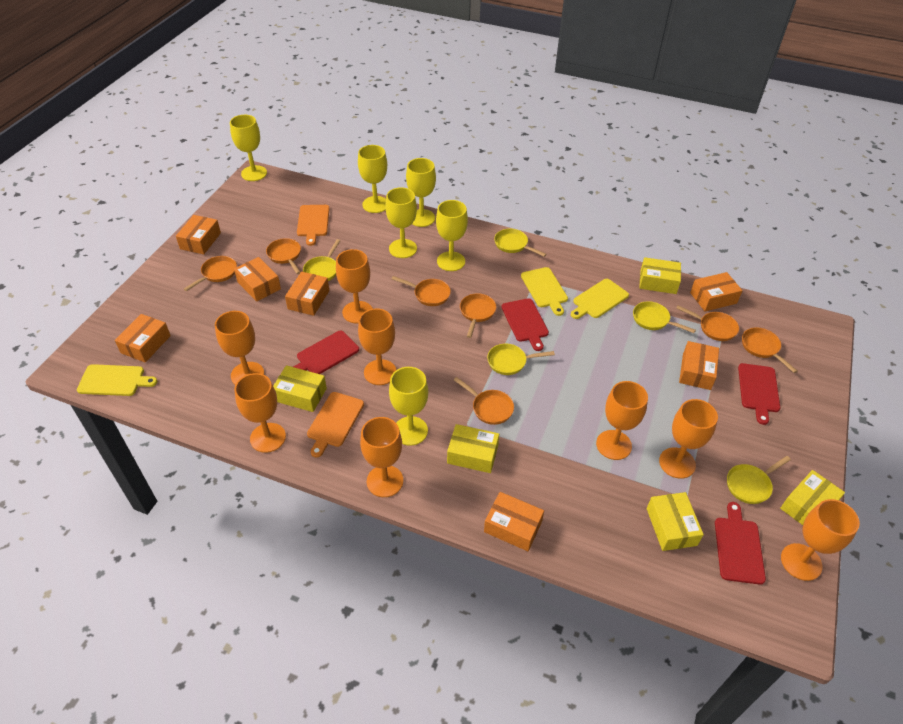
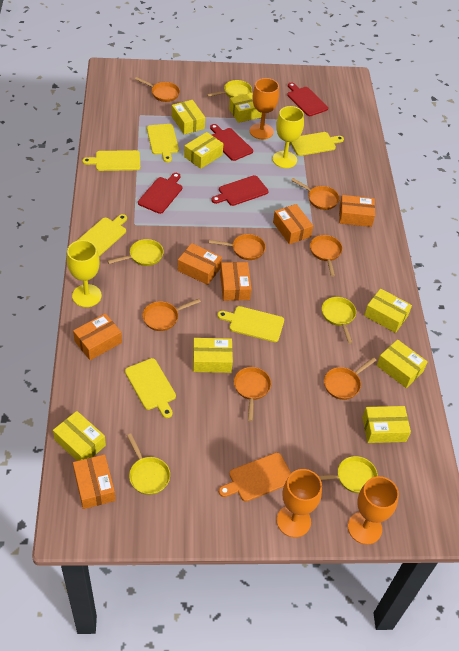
orange box: 7 -> 6
orange cutting board: 2 -> 1
orange goblet: 8 -> 3
yellow box: 5 -> 8
yellow cutting board: 3 -> 6
yellow goblet: 6 -> 2

